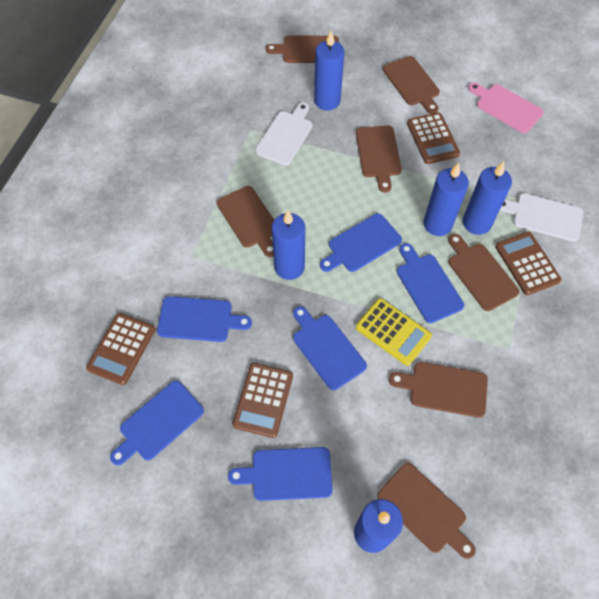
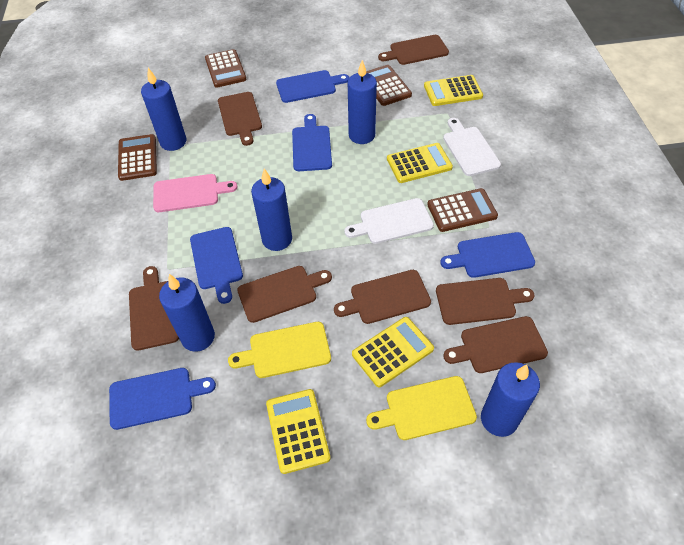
blue cutting board: 6 -> 5
yellow calculator: 1 -> 4
yellow cutting board: 0 -> 2

